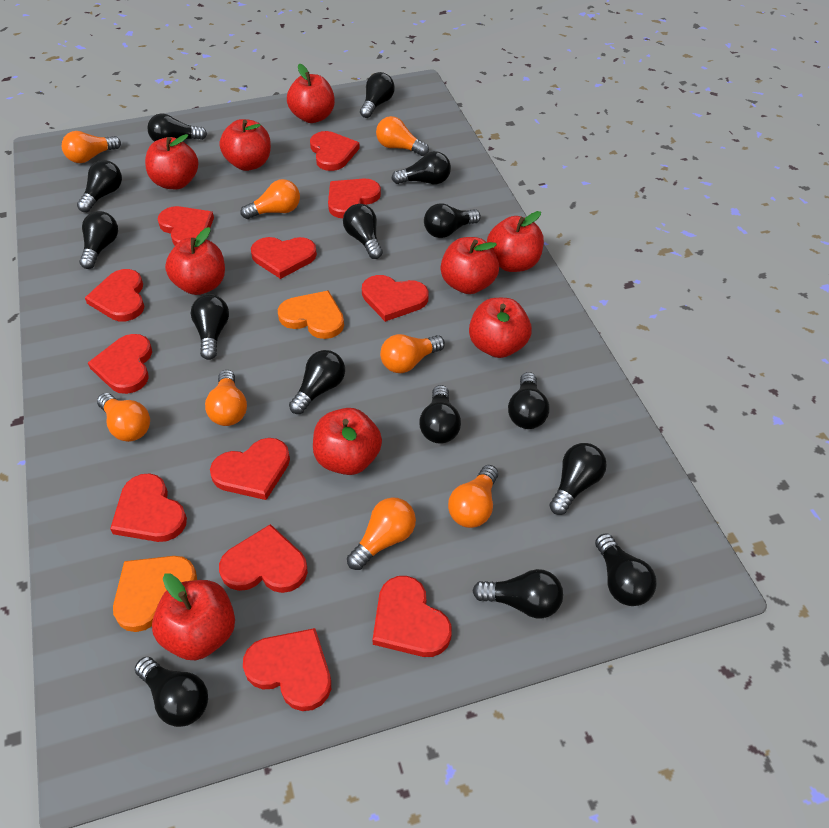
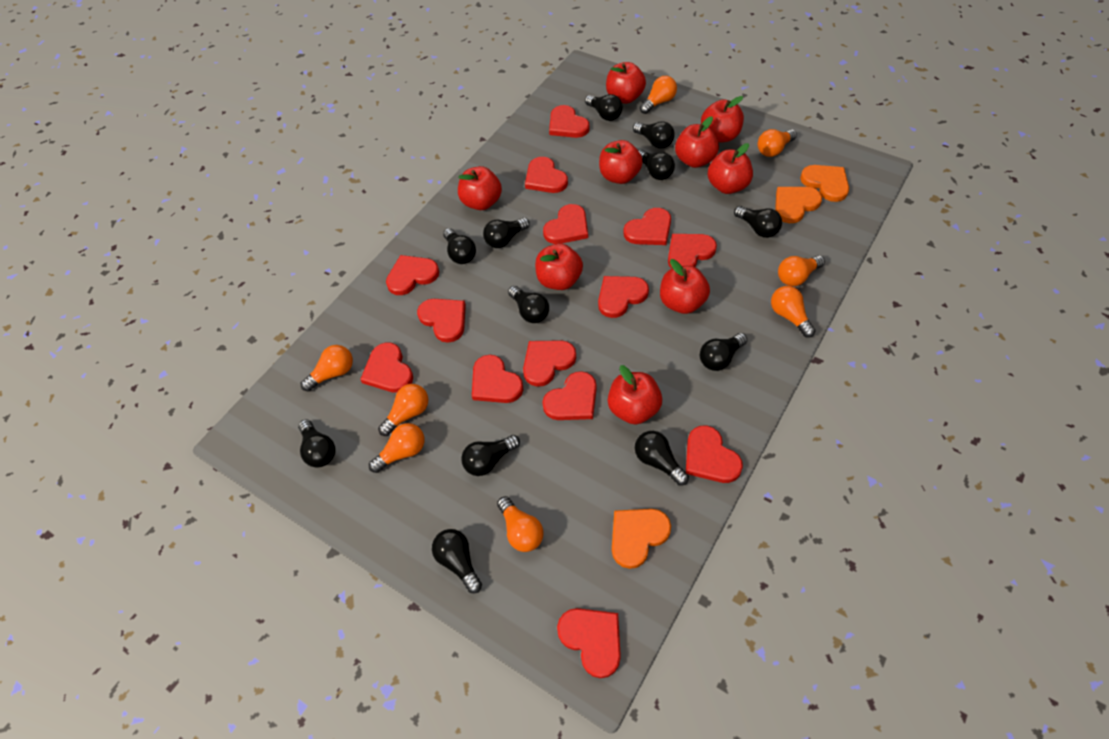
black light bulb: 15 -> 12
orange heart: 2 -> 3
red heart: 12 -> 14

